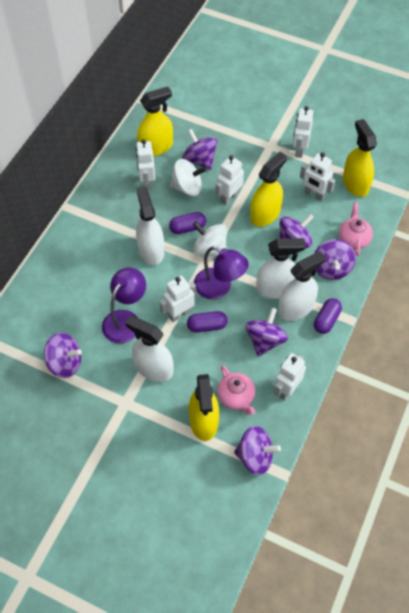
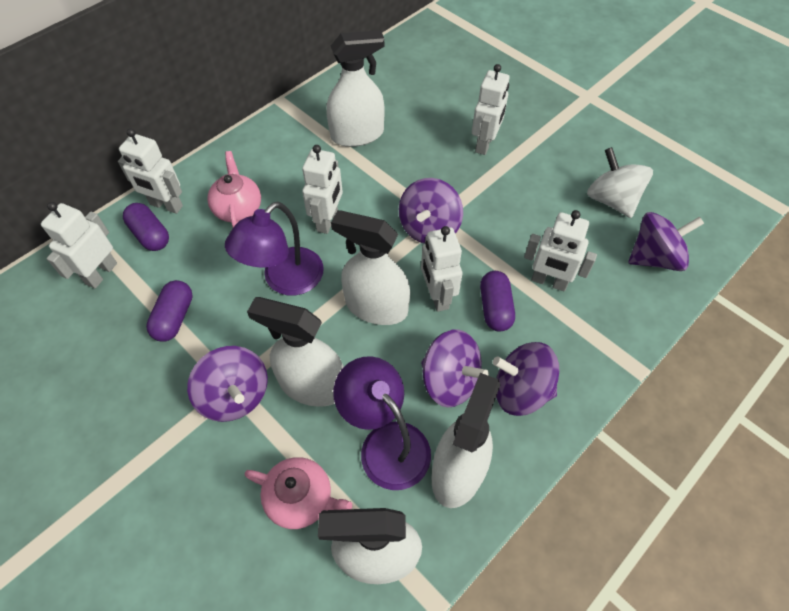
purple spinning top: 6 -> 5
white spinning top: 2 -> 1
white spray bottle: 4 -> 5
yellow spray bottle: 4 -> 0

